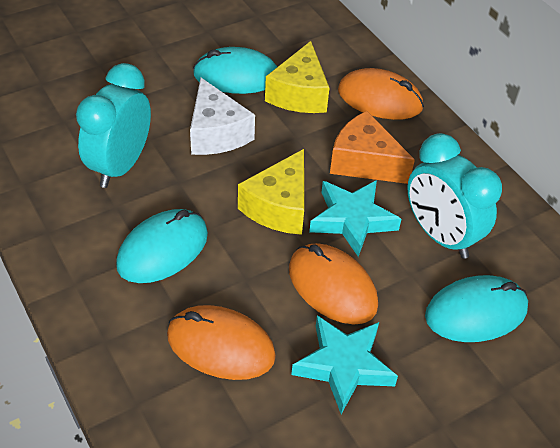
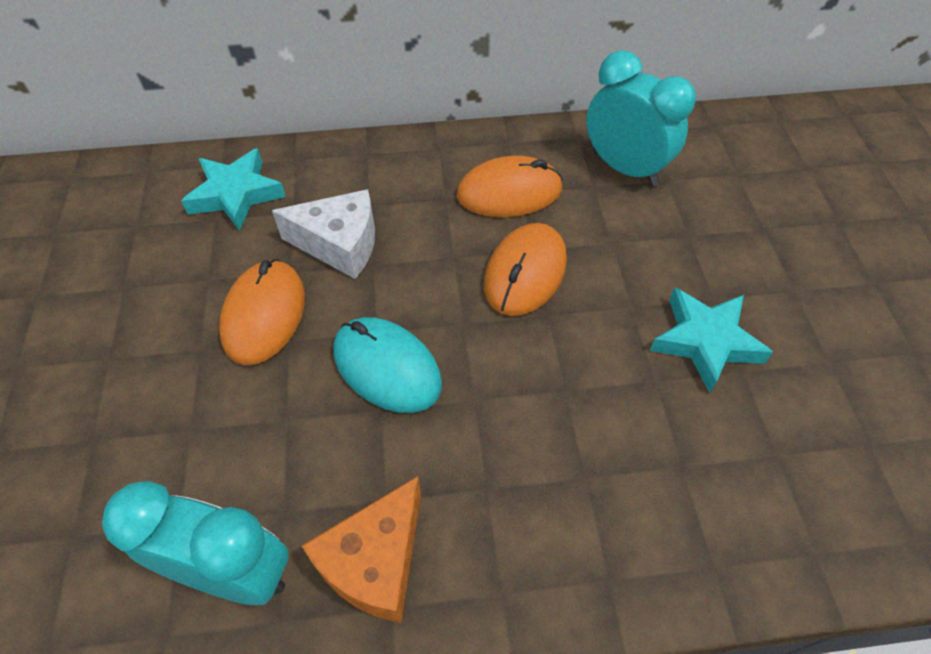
turquoise mouse: 3 -> 1
yellow cheese: 2 -> 0

